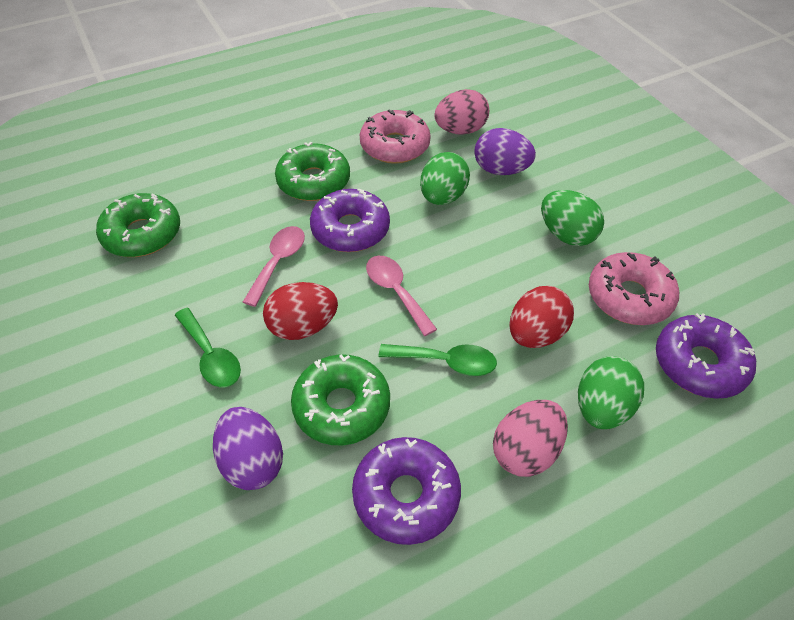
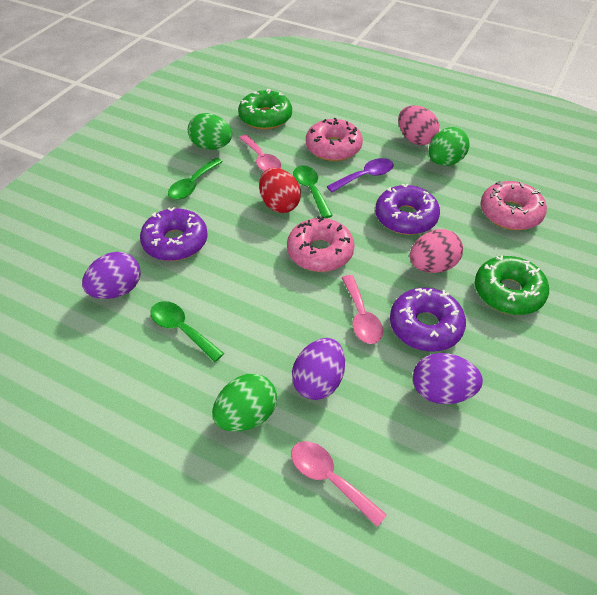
green donut: 3 -> 2
green spoon: 2 -> 3
pink donut: 2 -> 3
pink spoon: 2 -> 3
purple egg: 2 -> 3
purple spoon: 0 -> 1
red egg: 2 -> 1

